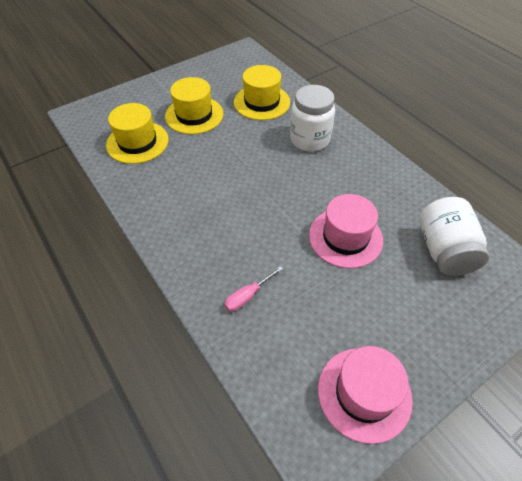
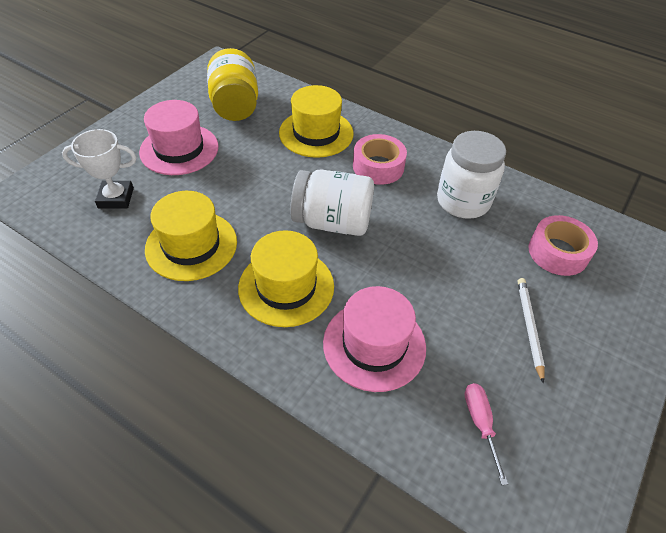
pink tape: 0 -> 2
white pencil: 0 -> 1
white trophy: 0 -> 1
yellow jar: 0 -> 1

